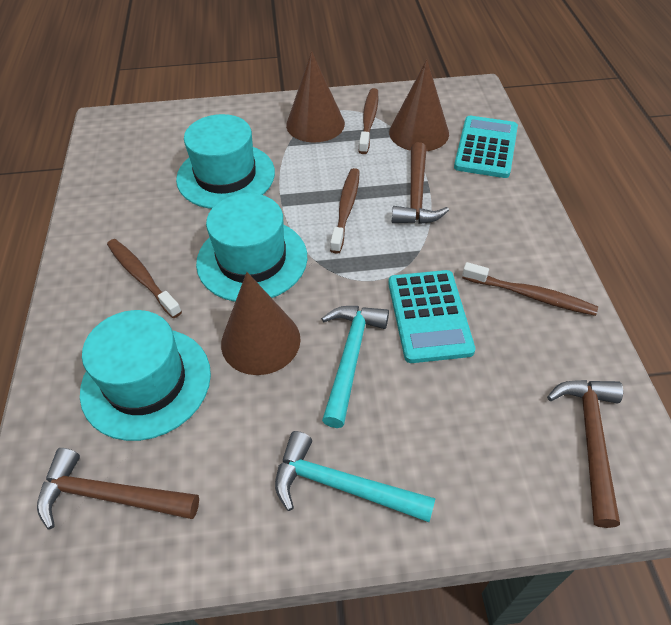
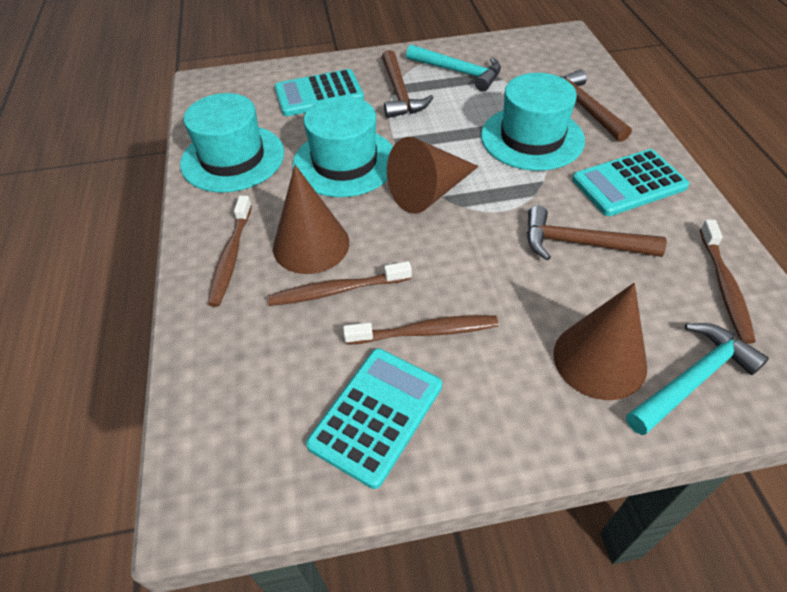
turquoise calculator: 2 -> 3

